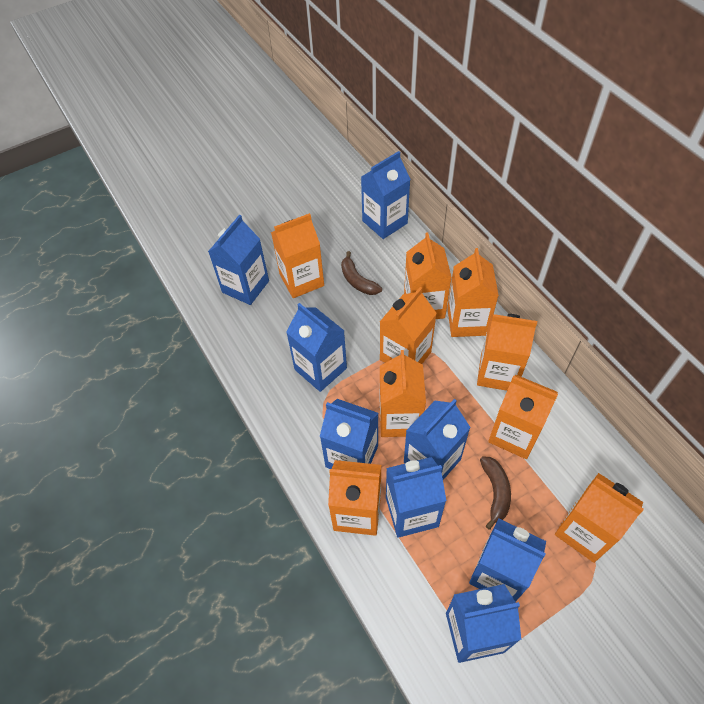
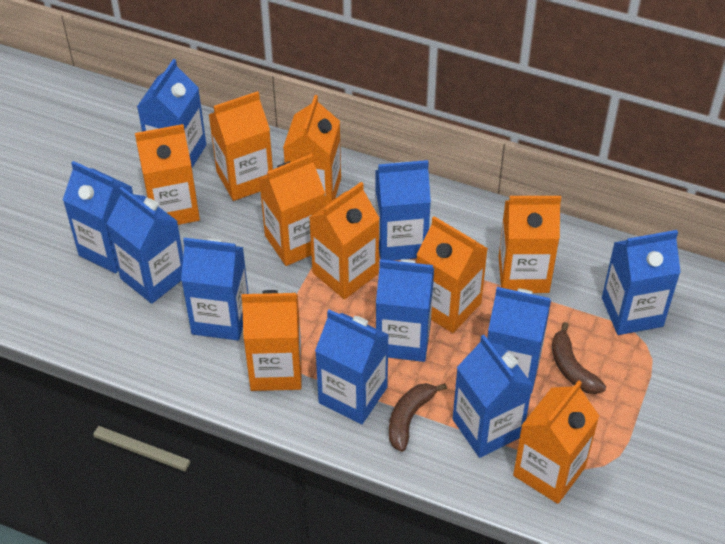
blue carton: 8 -> 10

